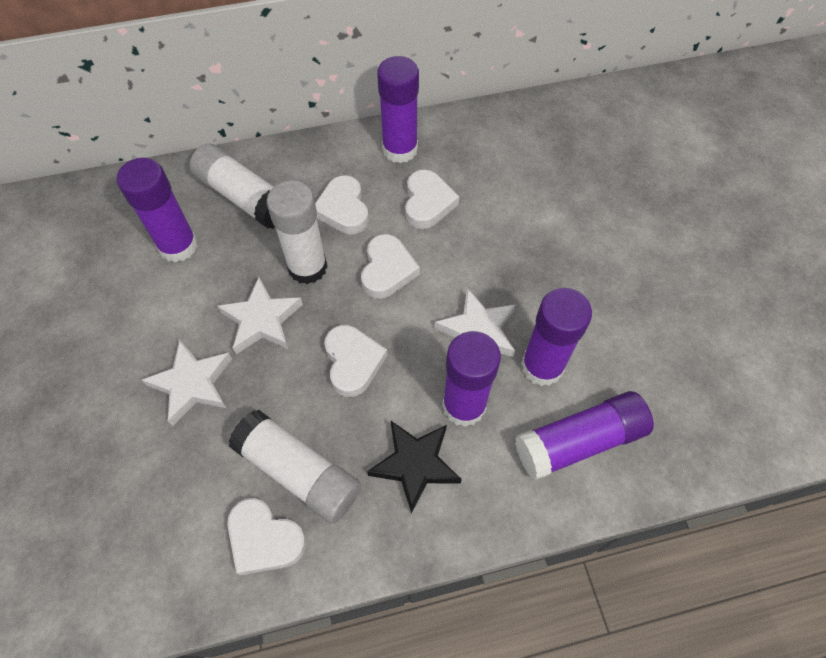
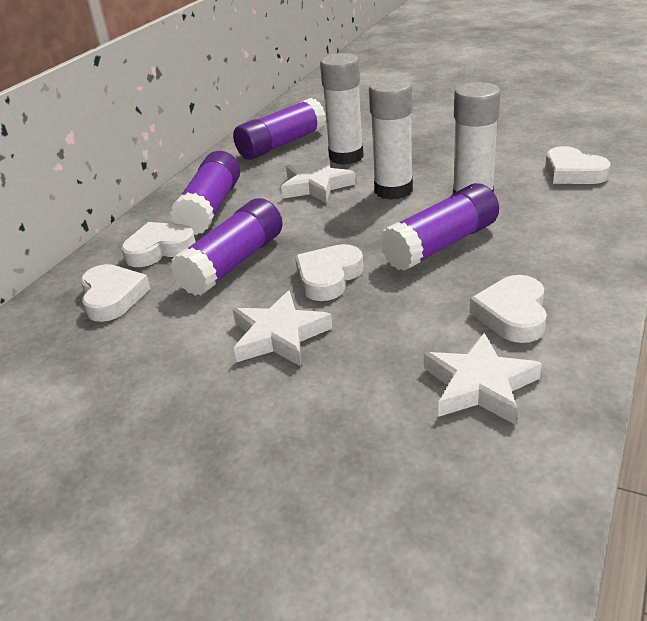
black star: 1 -> 0
purple glue stick: 5 -> 4

